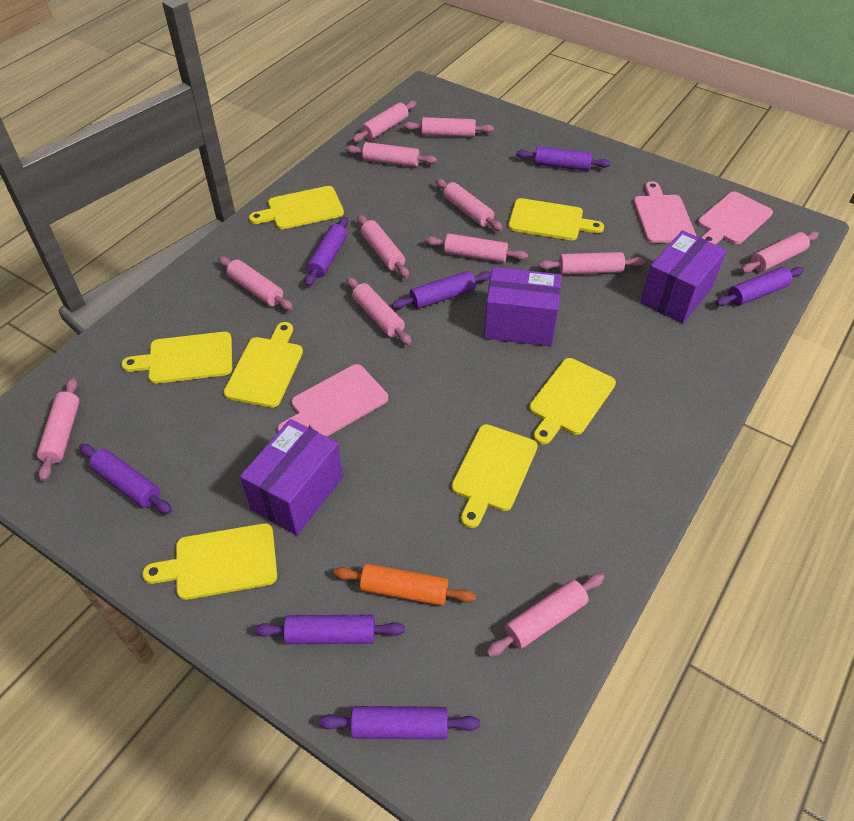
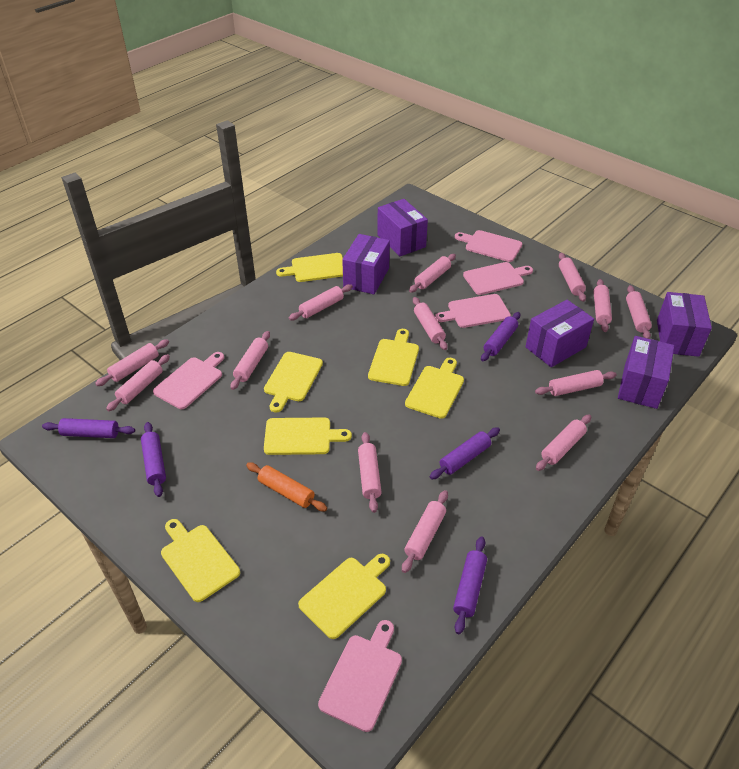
pink cutting board: 3 -> 5
pink rolling pin: 12 -> 13
purple box: 3 -> 5
purple rolling pin: 7 -> 5

